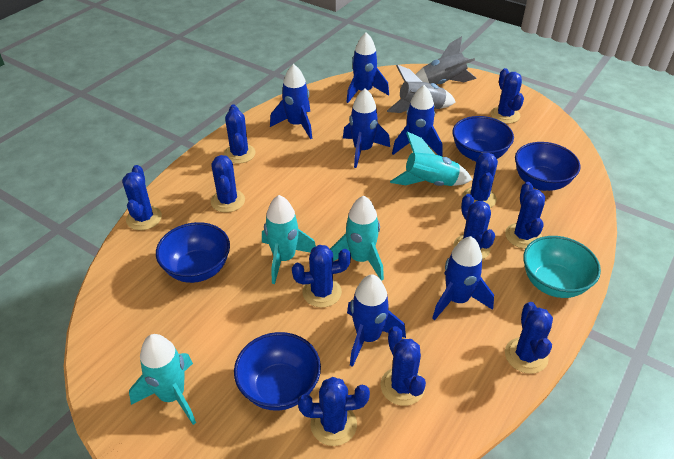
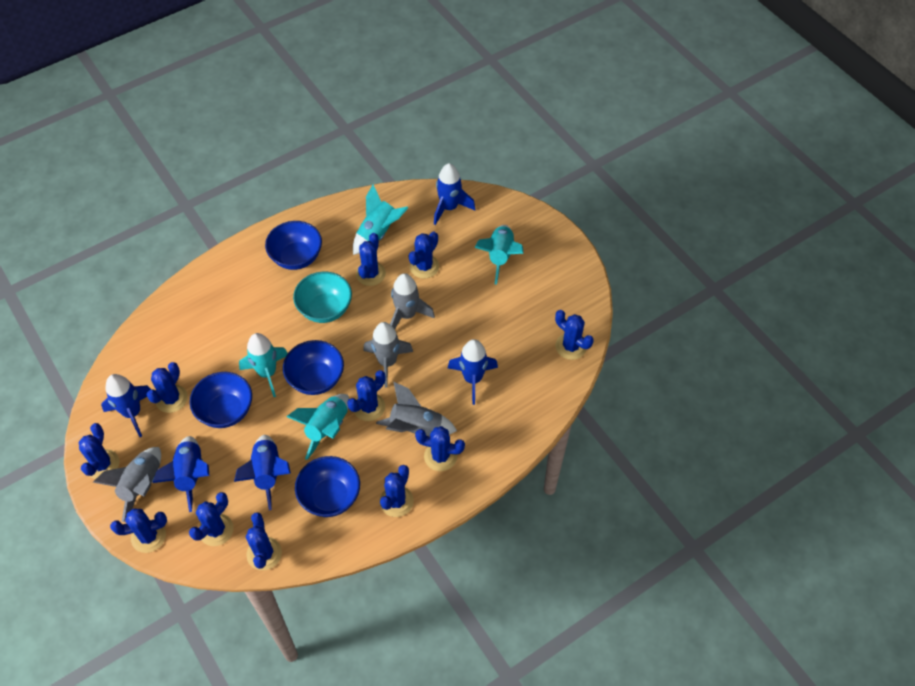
blue rocket: 6 -> 5
grey rocket: 2 -> 4

